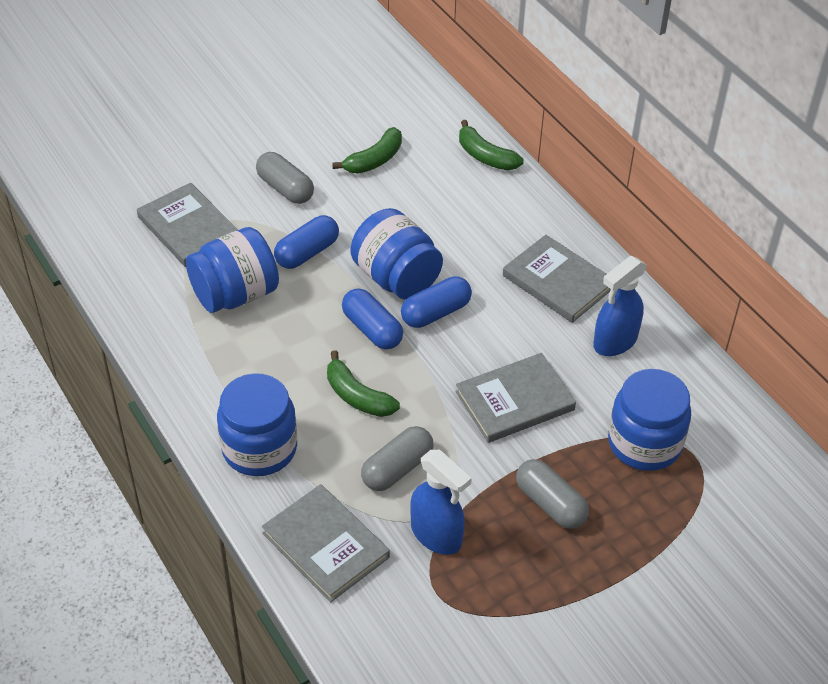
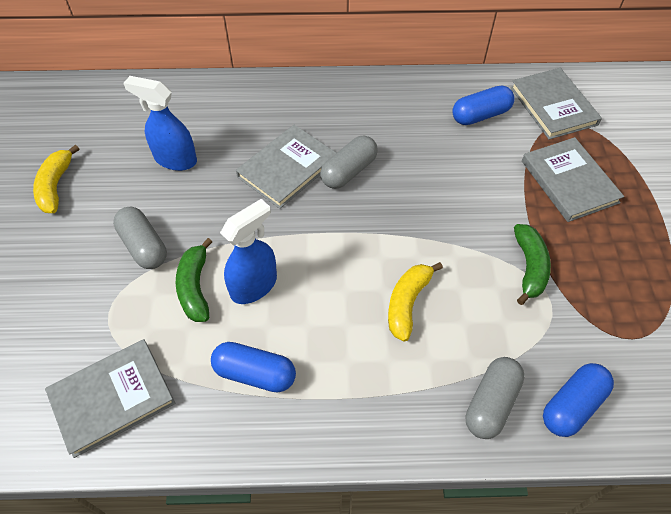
blue jar: 4 -> 0
green banana: 3 -> 2
yellow banana: 0 -> 2

